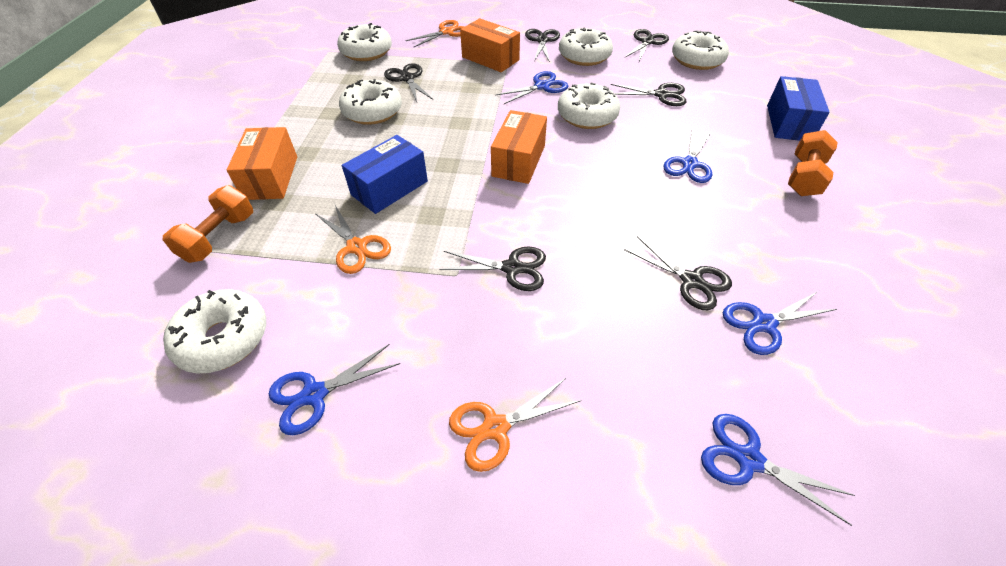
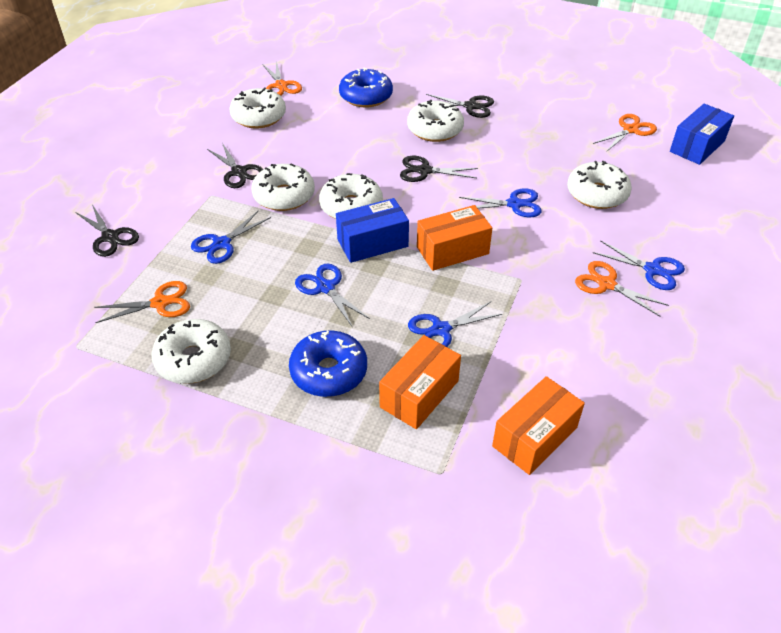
black scissors: 6 -> 4
blue donut: 0 -> 2
orange dumbbell: 2 -> 0
orange scissors: 3 -> 4

